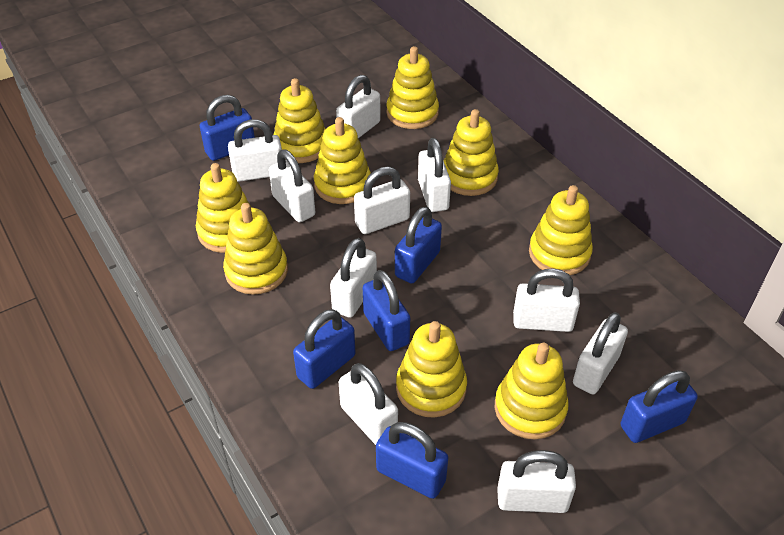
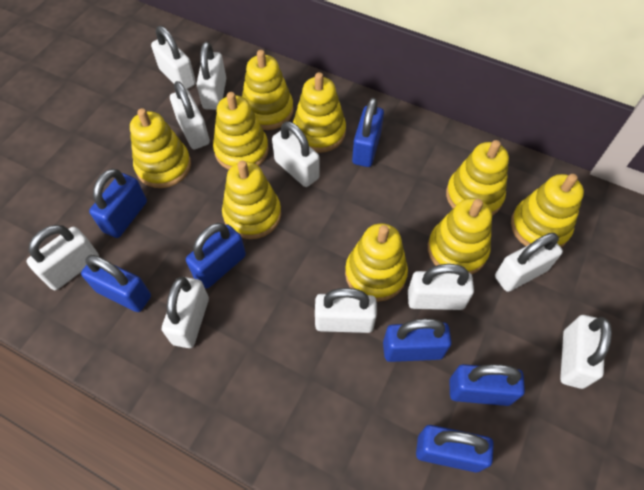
blue padlock: 6 -> 7

